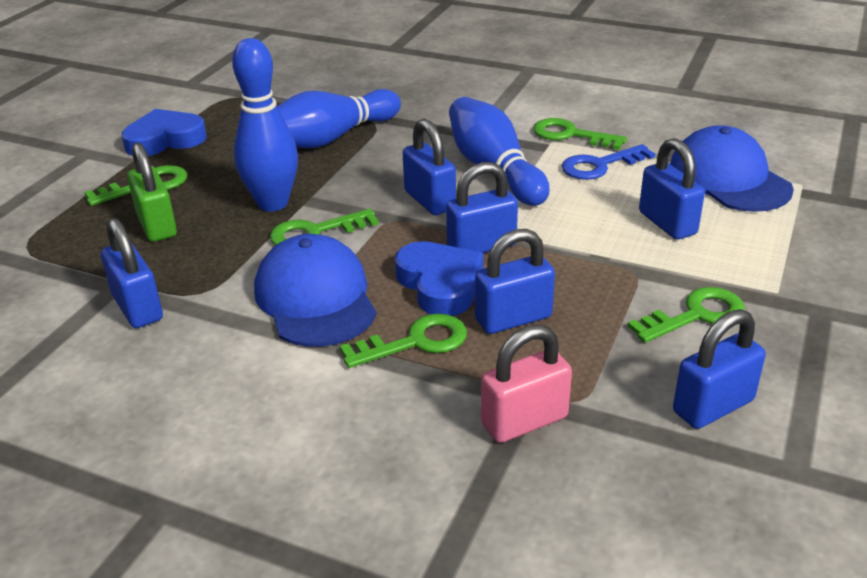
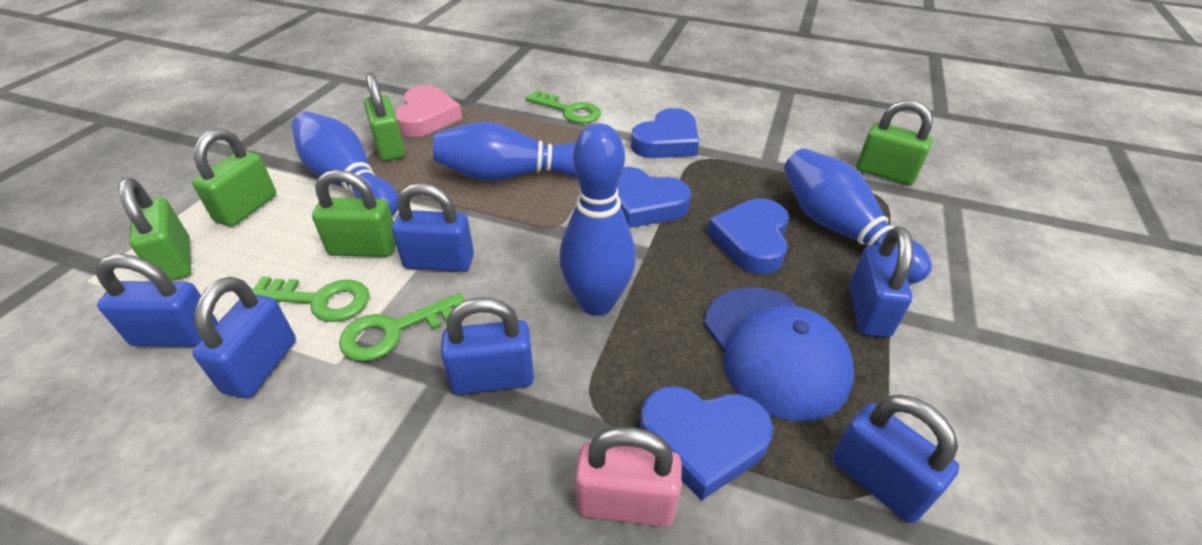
blue bowling pin: 3 -> 4
blue cap: 2 -> 1
blue heart: 2 -> 4
blue key: 1 -> 0
green key: 5 -> 3
green padlock: 1 -> 5
pink heart: 0 -> 1

